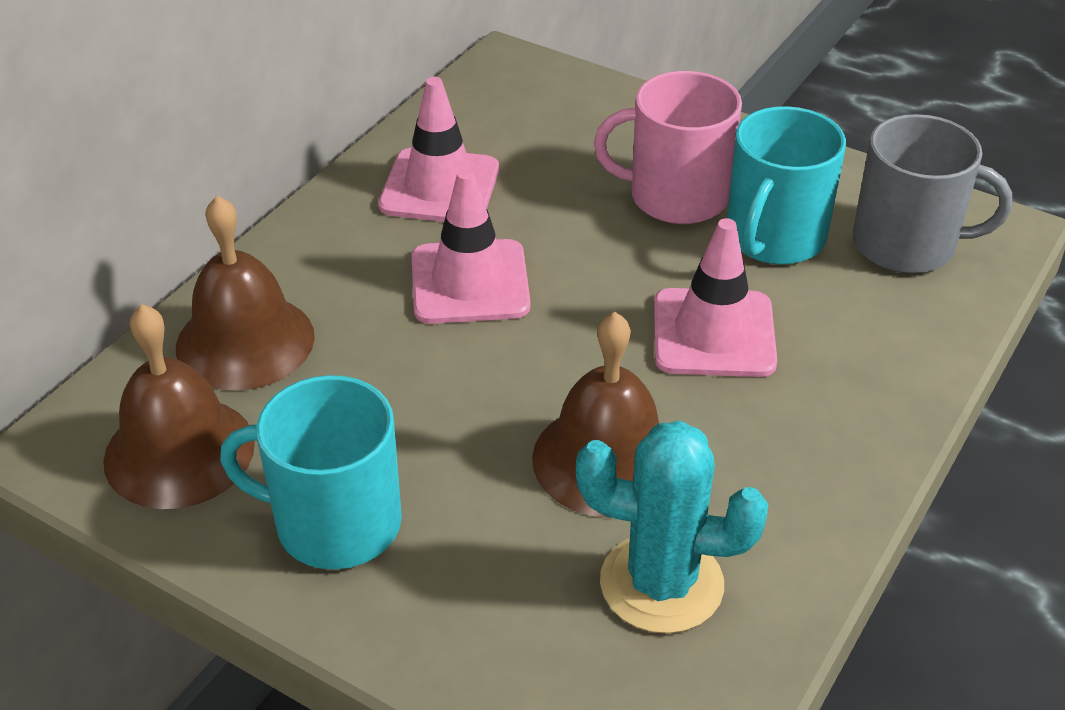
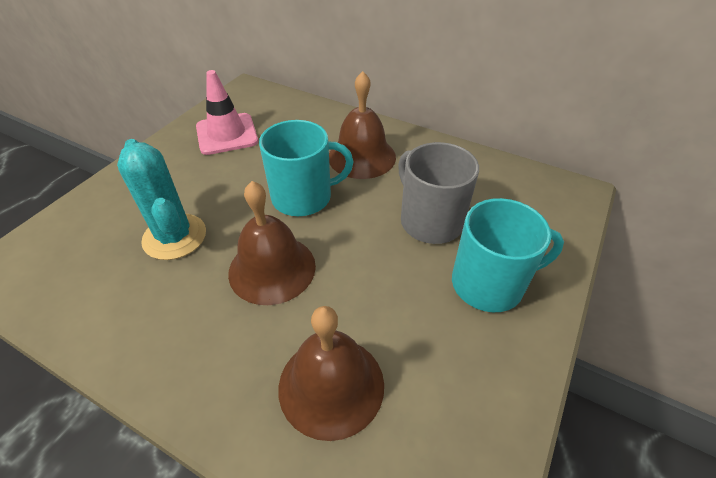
pink mug: 1 -> 0
pink traffic cone: 3 -> 1

